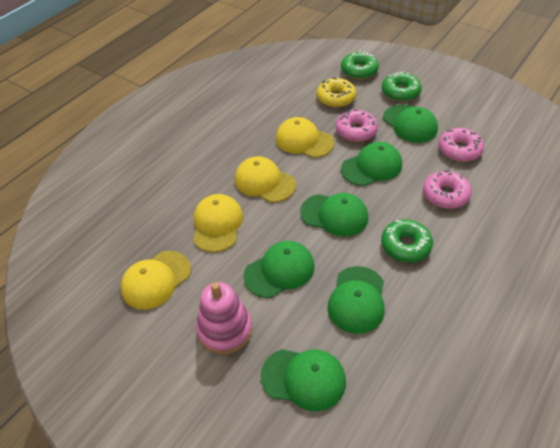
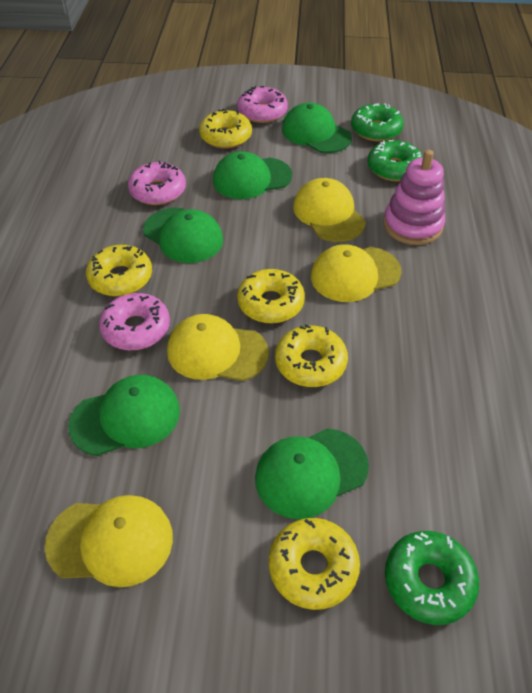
green cap: 6 -> 5
yellow donut: 1 -> 5

